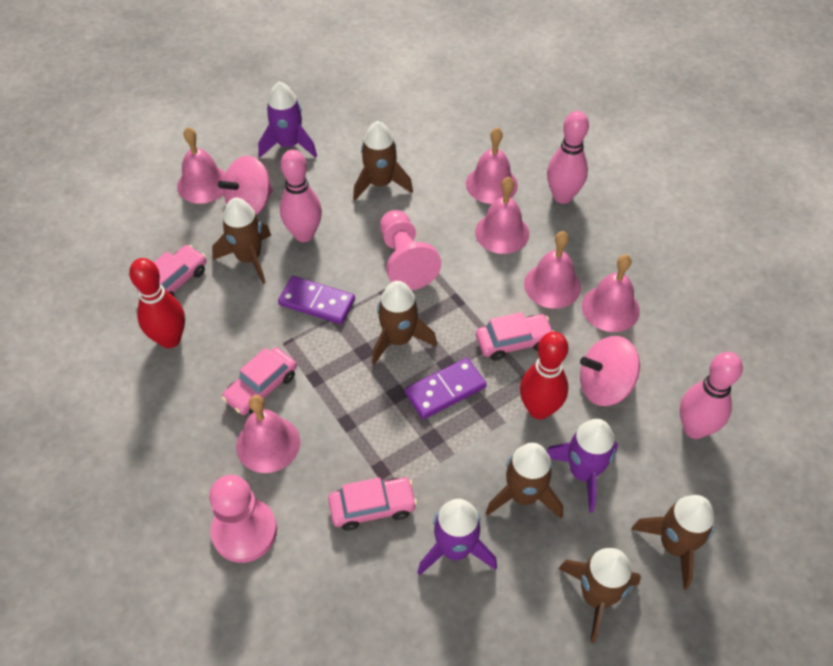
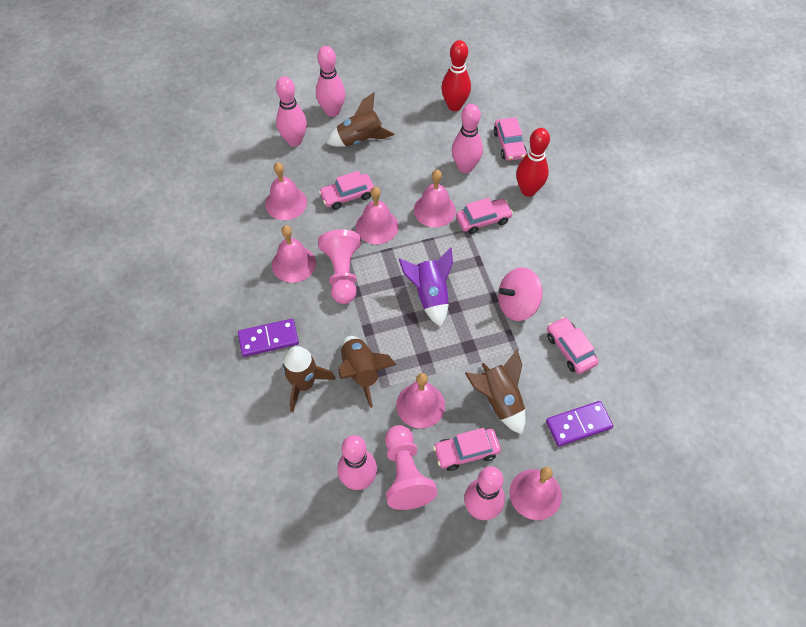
brown rocket: 6 -> 4
pink bowling pin: 3 -> 5
pink car: 4 -> 5
pink spinning top: 2 -> 1
purple rocket: 3 -> 1

